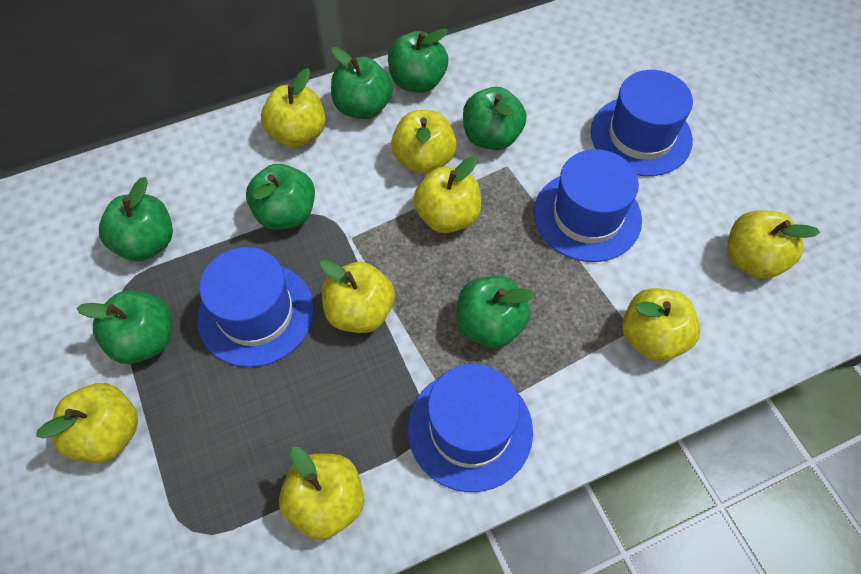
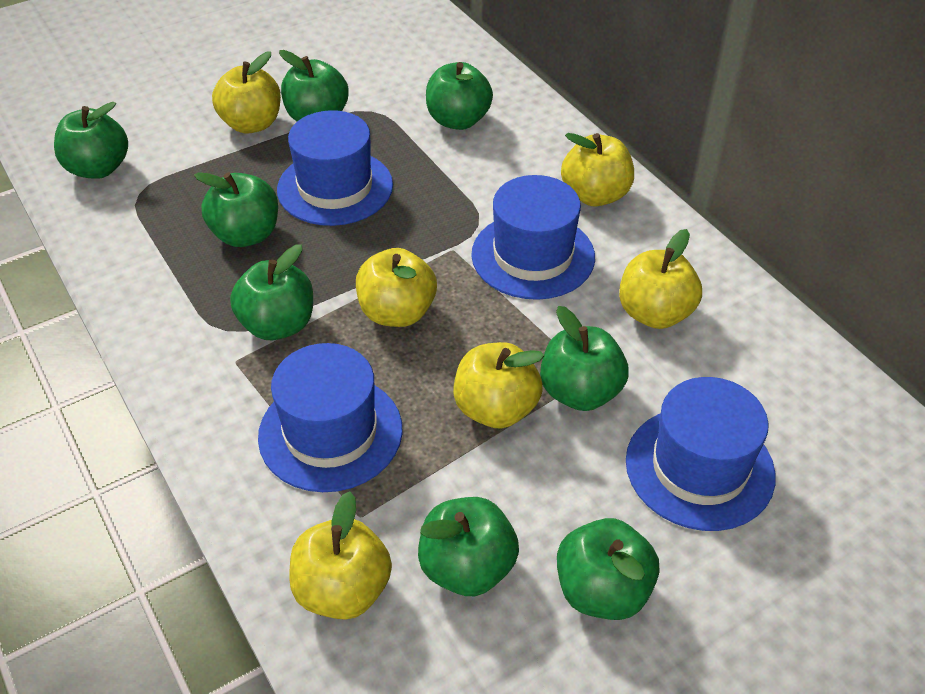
green apple: 7 -> 8
yellow apple: 8 -> 6

